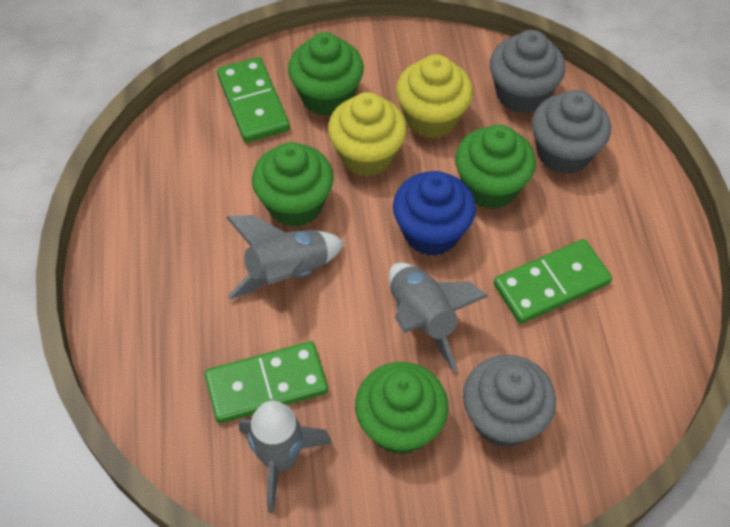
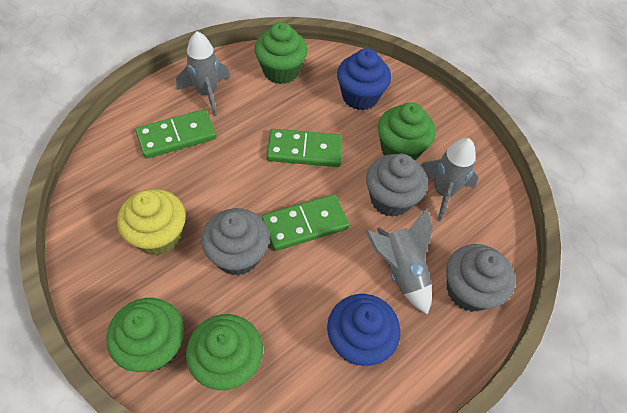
blue cupcake: 1 -> 2
yellow cupcake: 2 -> 1

